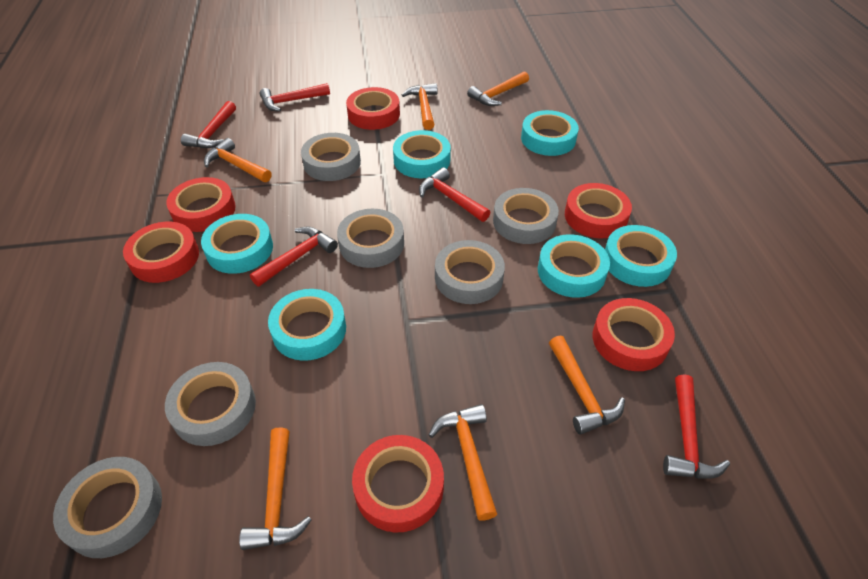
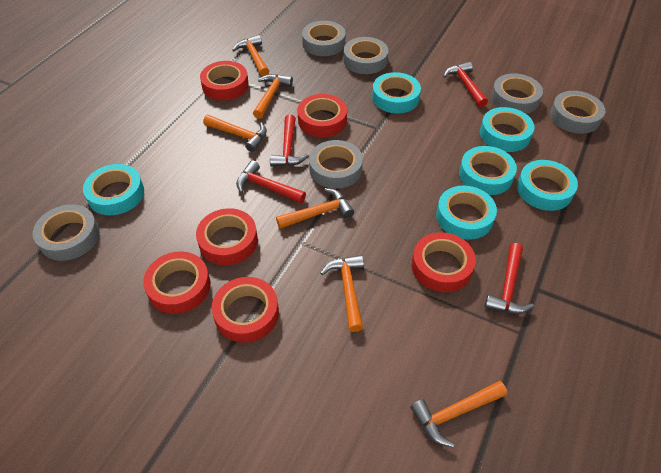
red hammer: 5 -> 4

